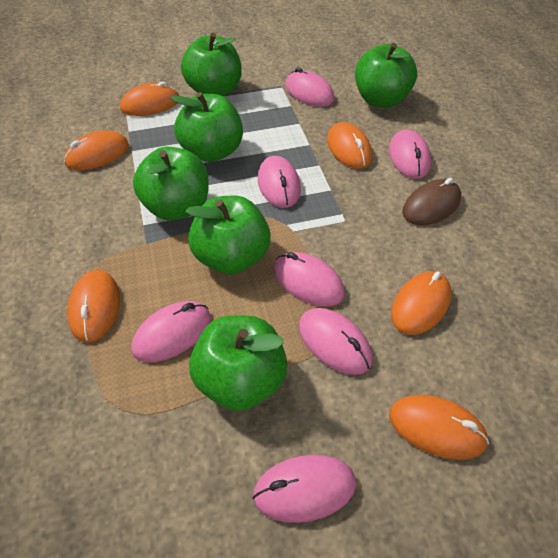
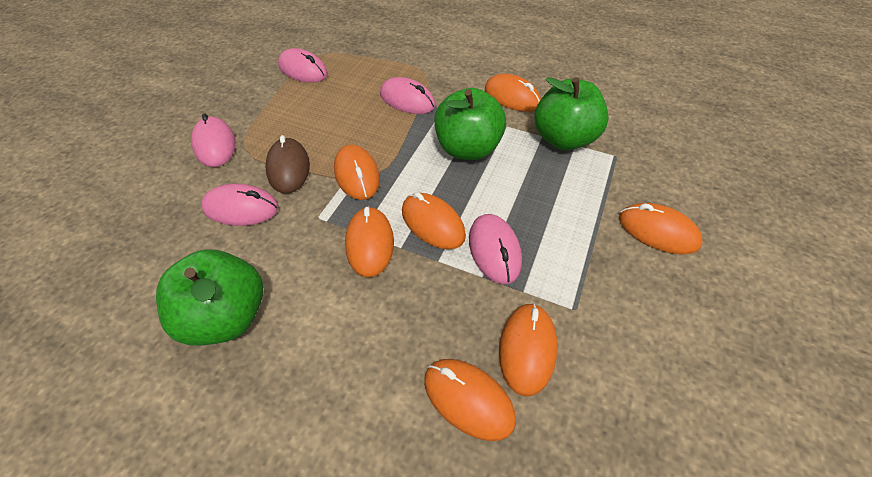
green apple: 6 -> 3
orange mouse: 6 -> 7
pink mouse: 7 -> 5

